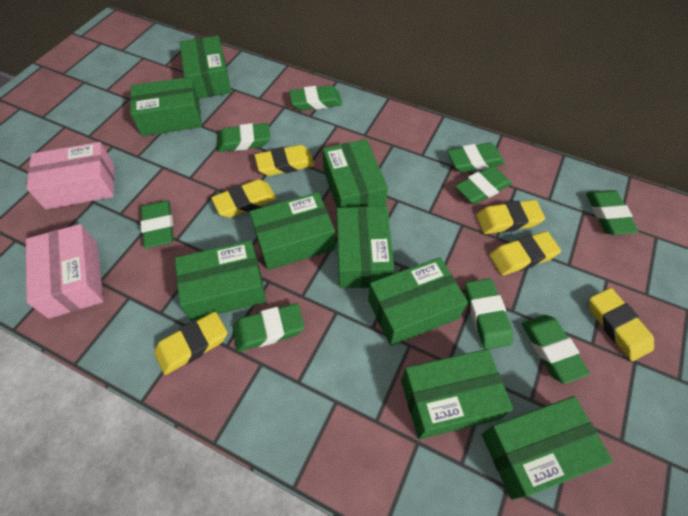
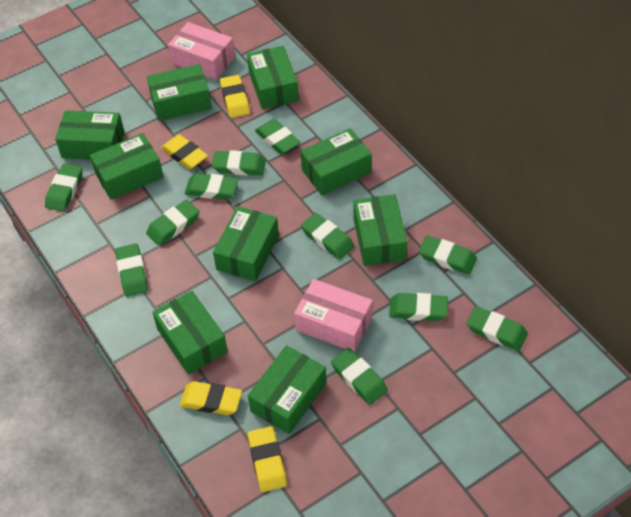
green eraser: 9 -> 11
yellow eraser: 6 -> 4

